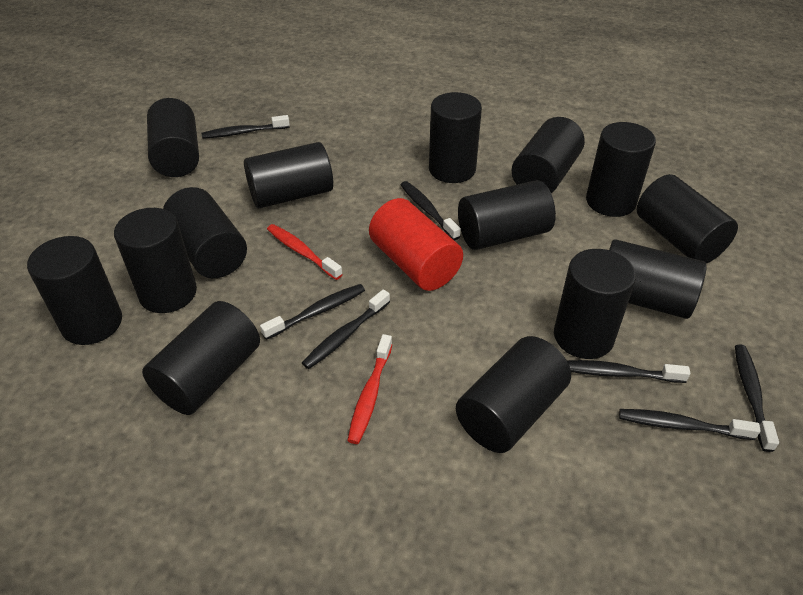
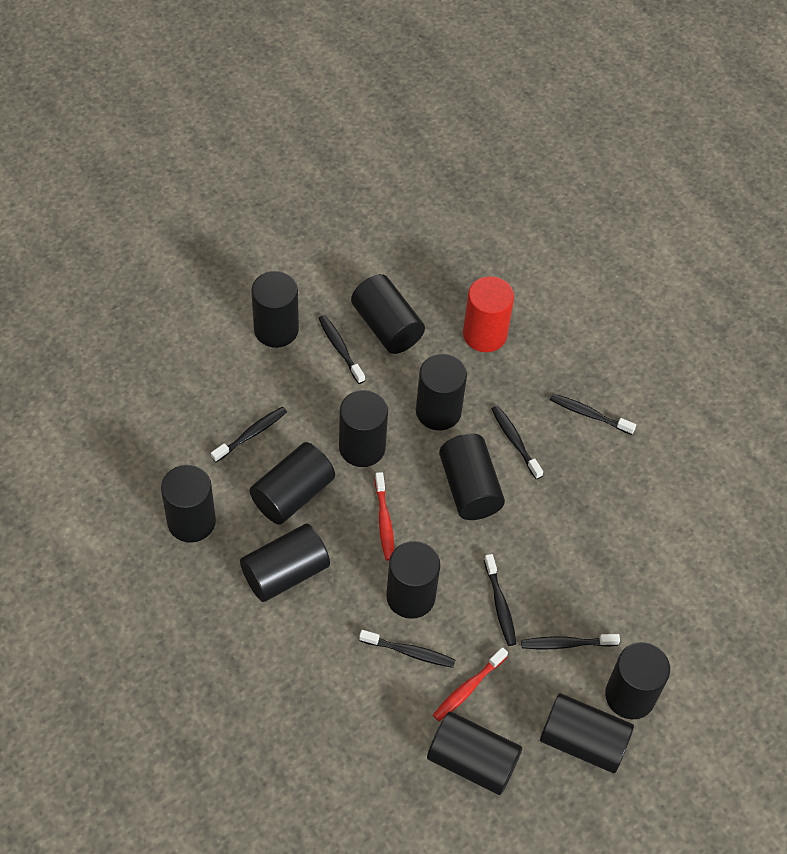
black cylinder: 14 -> 12

